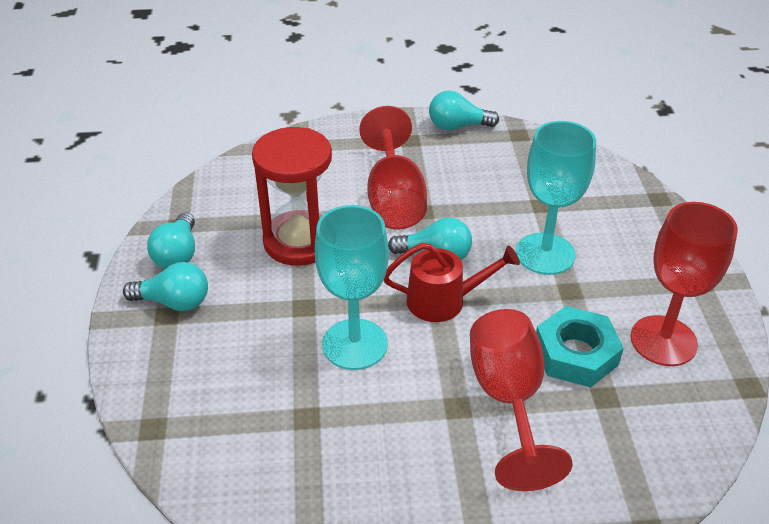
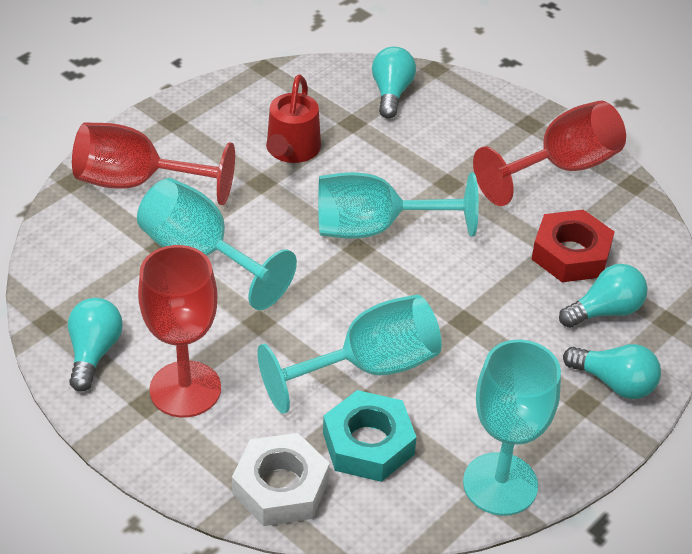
red hourglass: 1 -> 0
red nut: 0 -> 1
turquoise goblet: 2 -> 4
white nut: 0 -> 1

